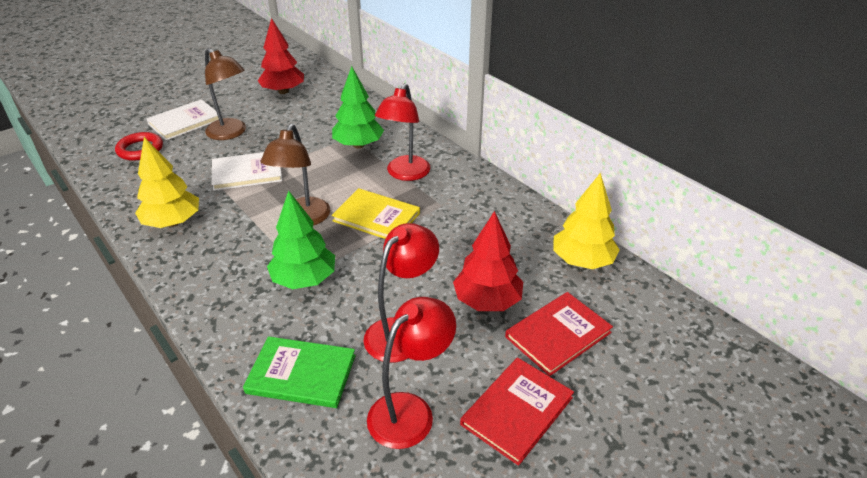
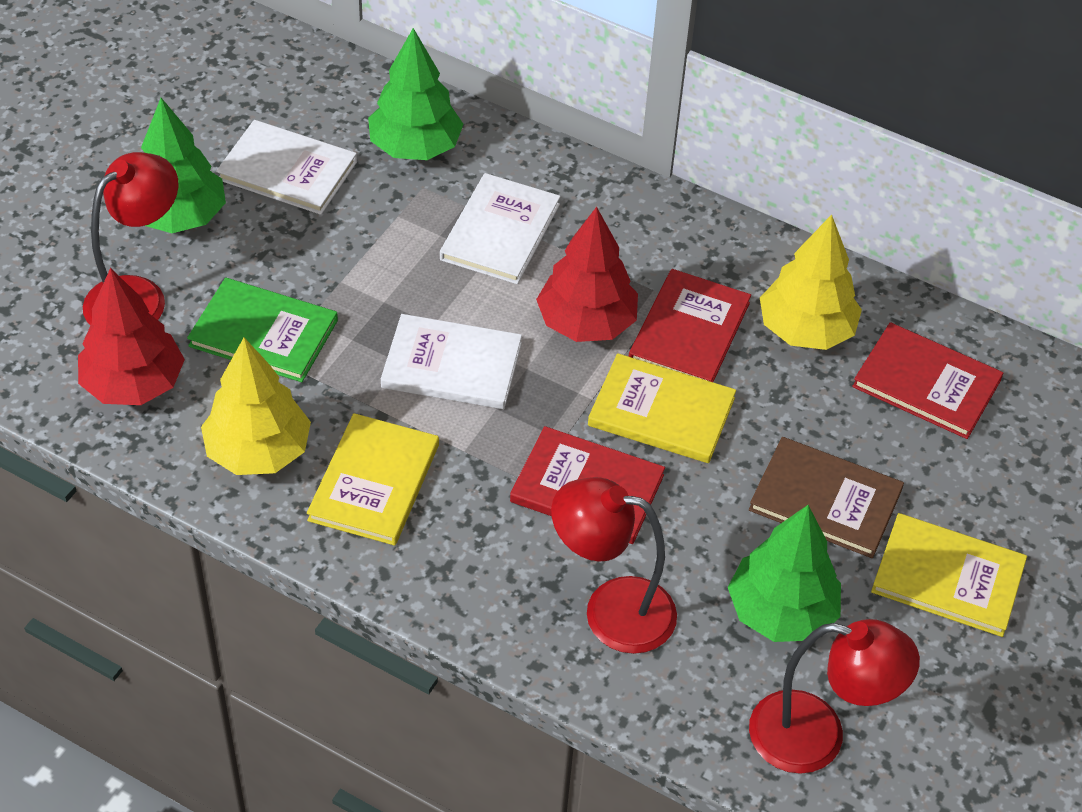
brown book: 0 -> 1
brown lamp: 2 -> 0
green tree: 2 -> 3
red book: 2 -> 3
red ring: 1 -> 0
white book: 2 -> 3
yellow book: 1 -> 3

